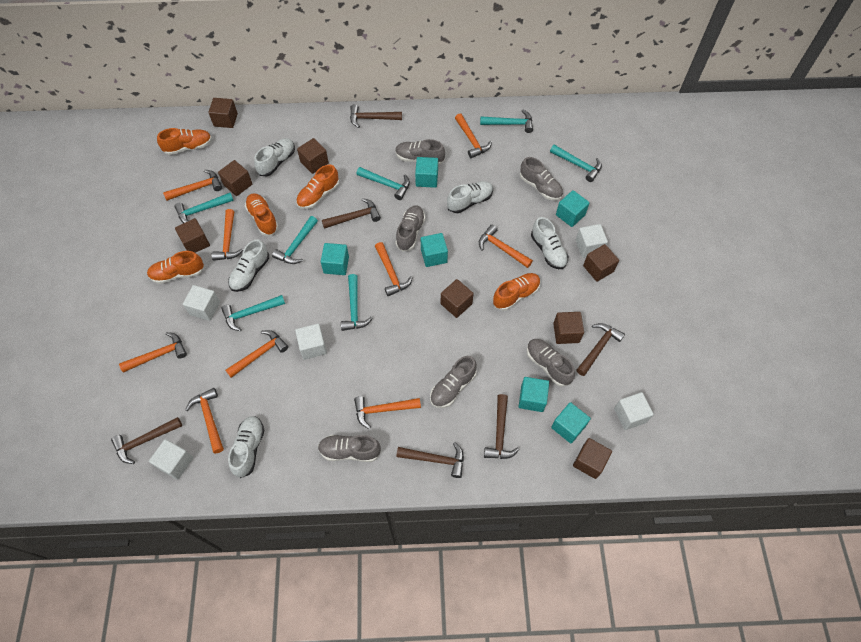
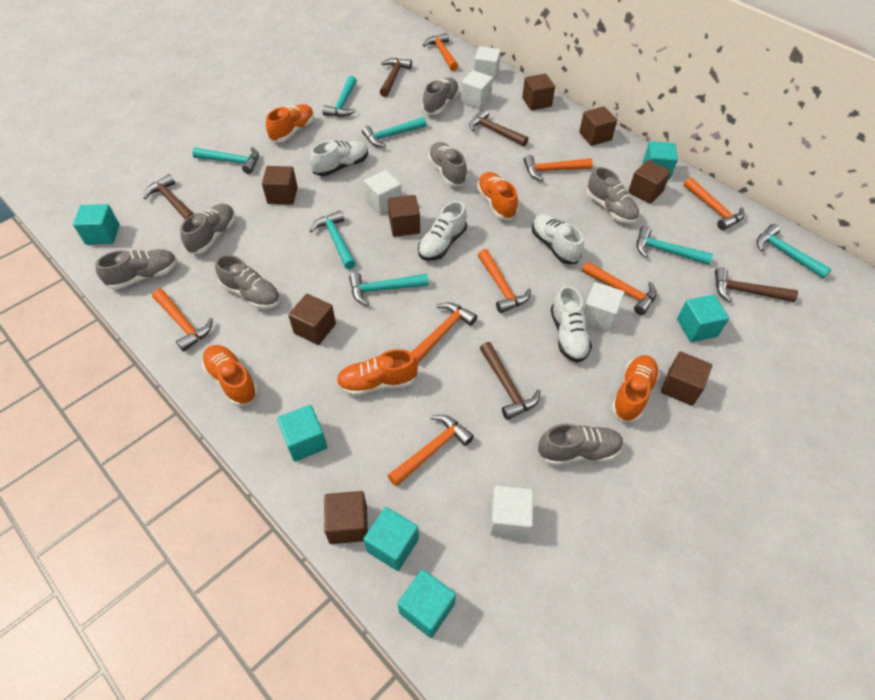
brown hammer: 6 -> 5
grey shoe: 6 -> 7
orange hammer: 9 -> 8
white shoe: 5 -> 4

